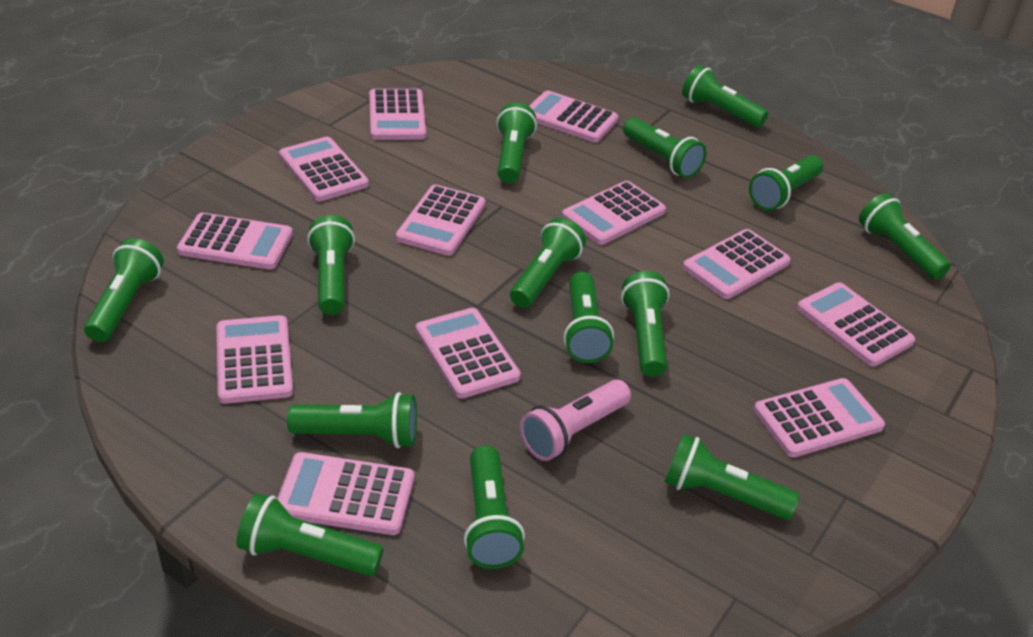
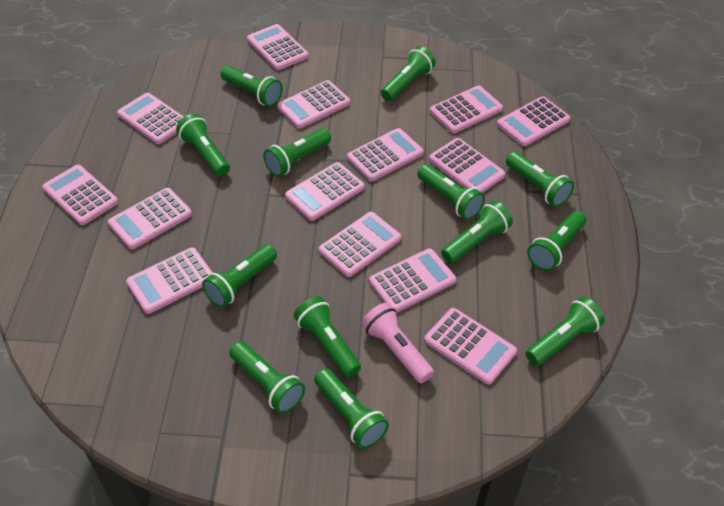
green flashlight: 14 -> 13
pink calculator: 12 -> 14

